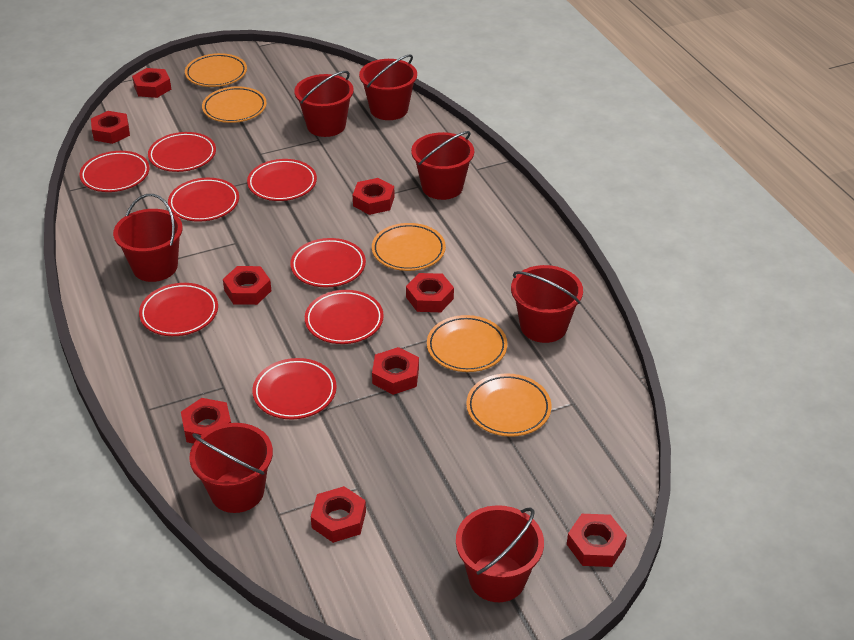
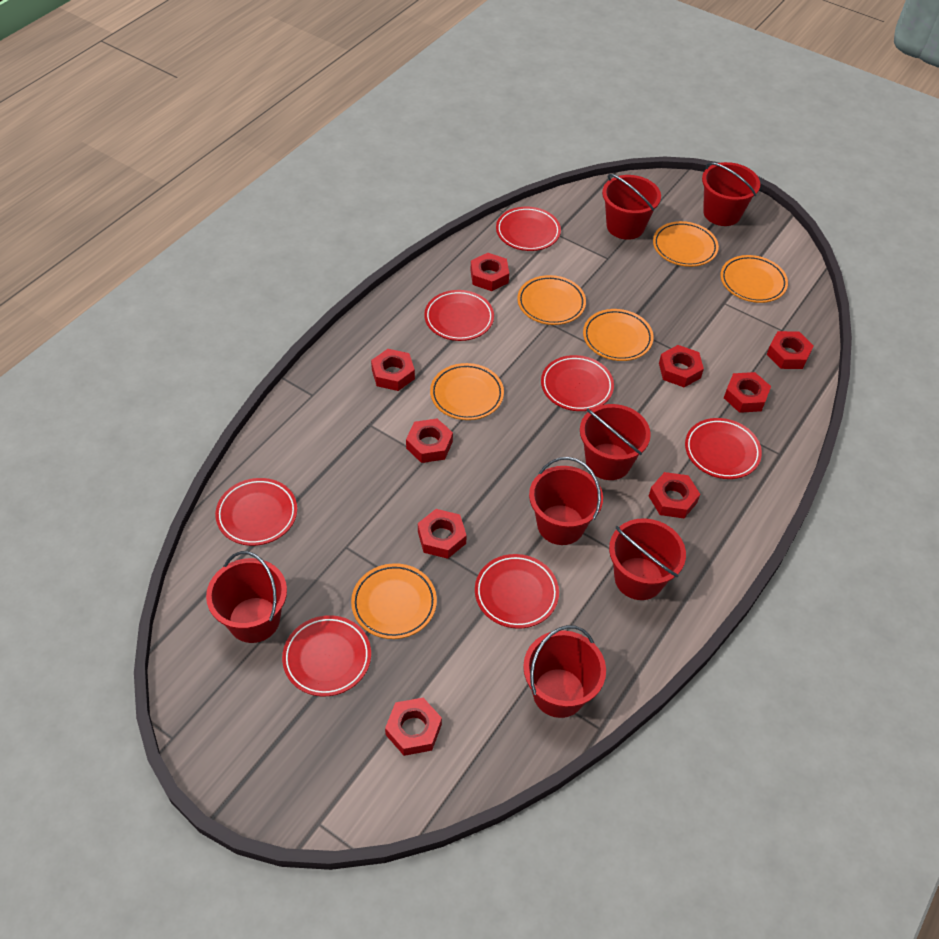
orange plate: 5 -> 6
red plate: 8 -> 7

